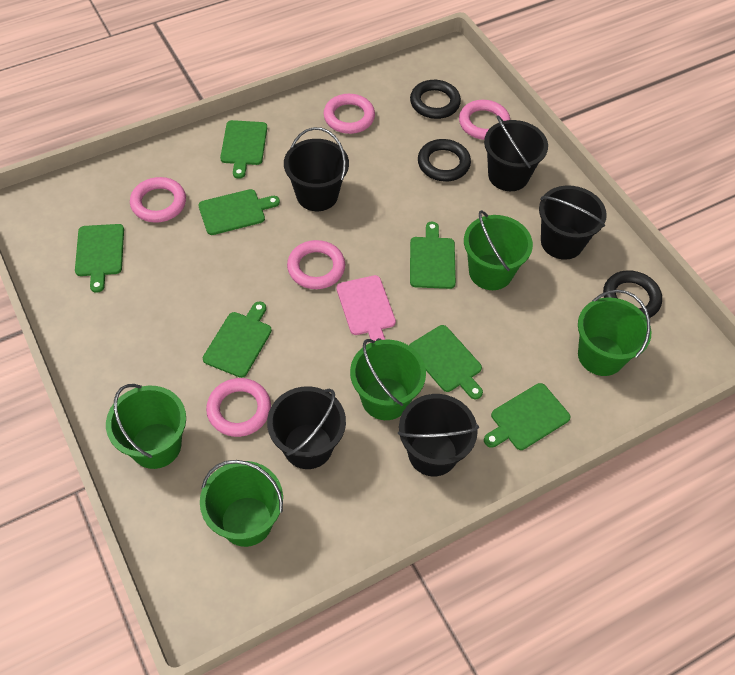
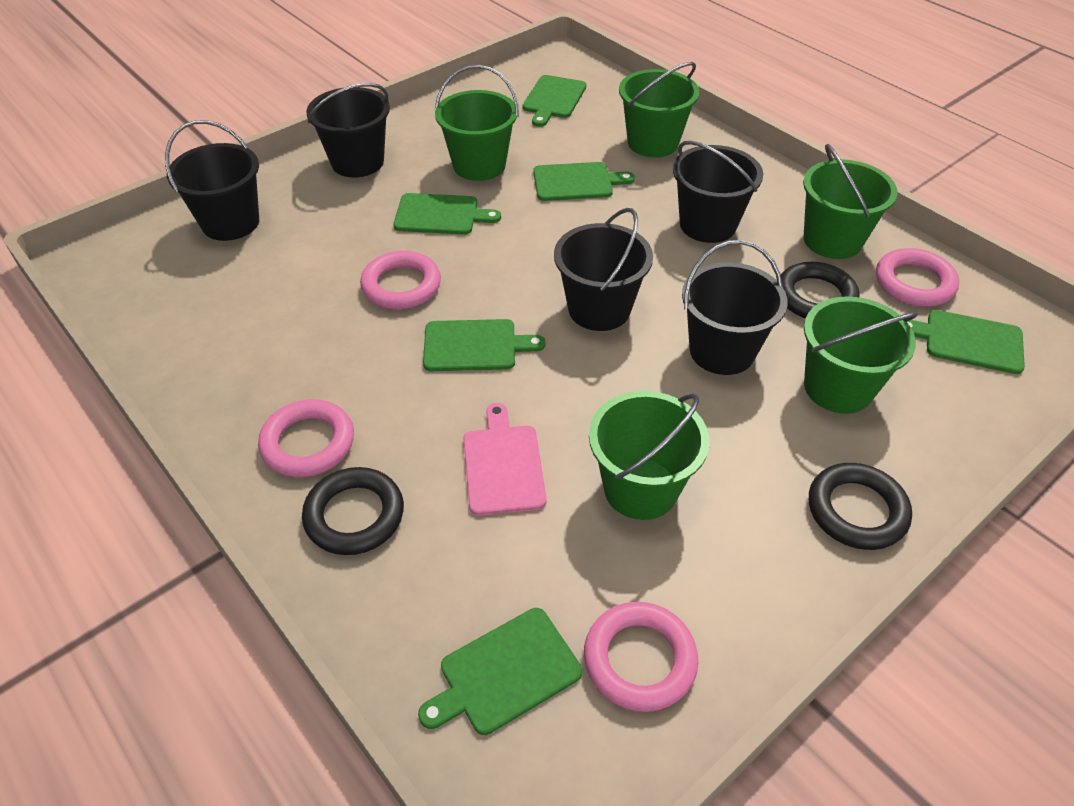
green cutting board: 7 -> 6
pink ring: 5 -> 4

